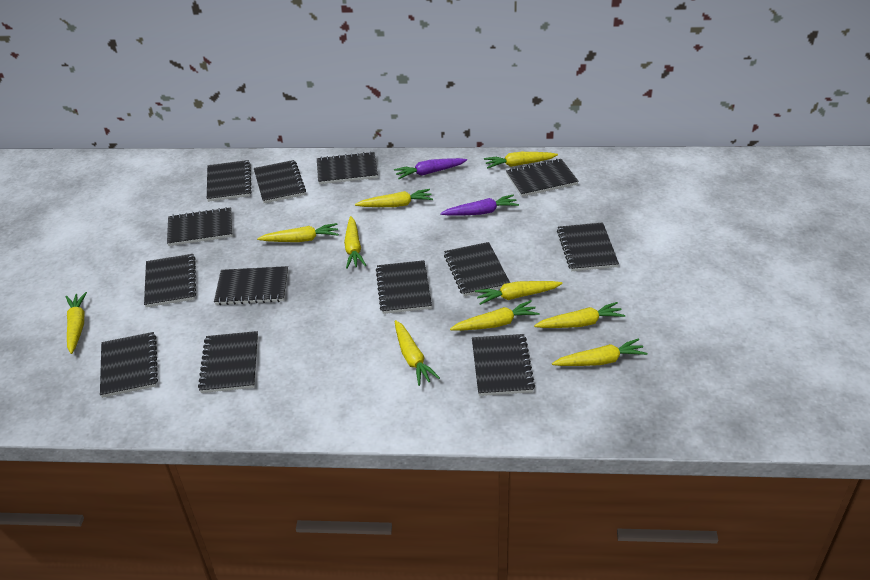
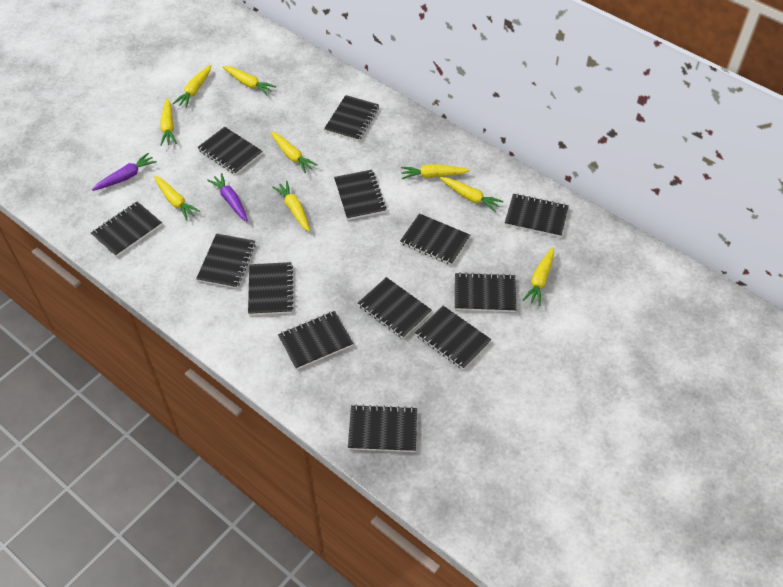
yellow carrot: 10 -> 9

